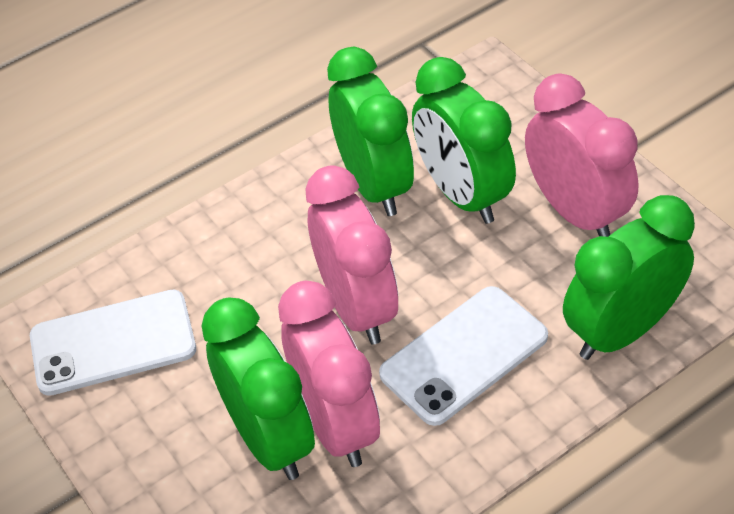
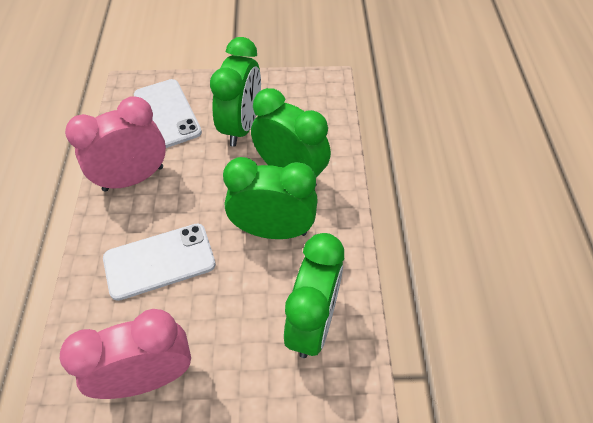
pink clock: 3 -> 2

